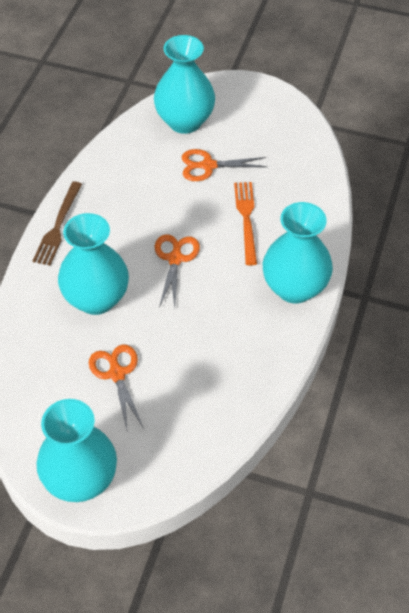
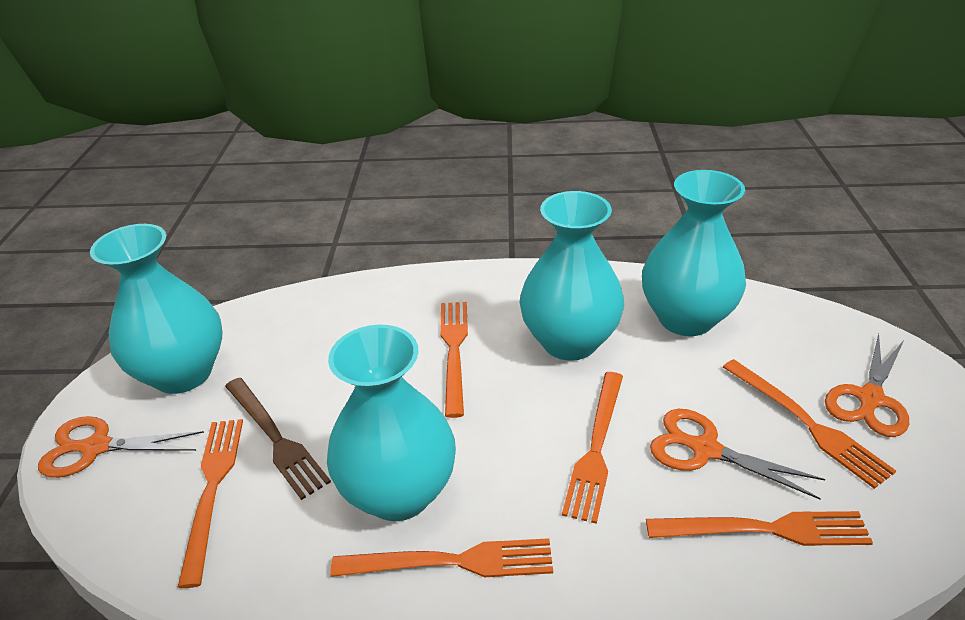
orange fork: 1 -> 6

